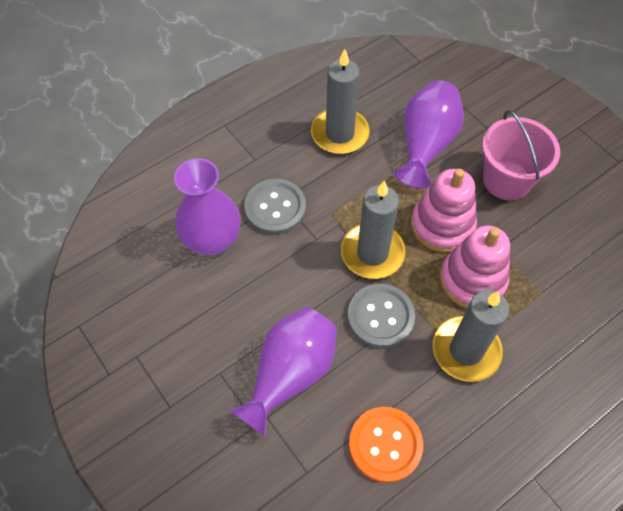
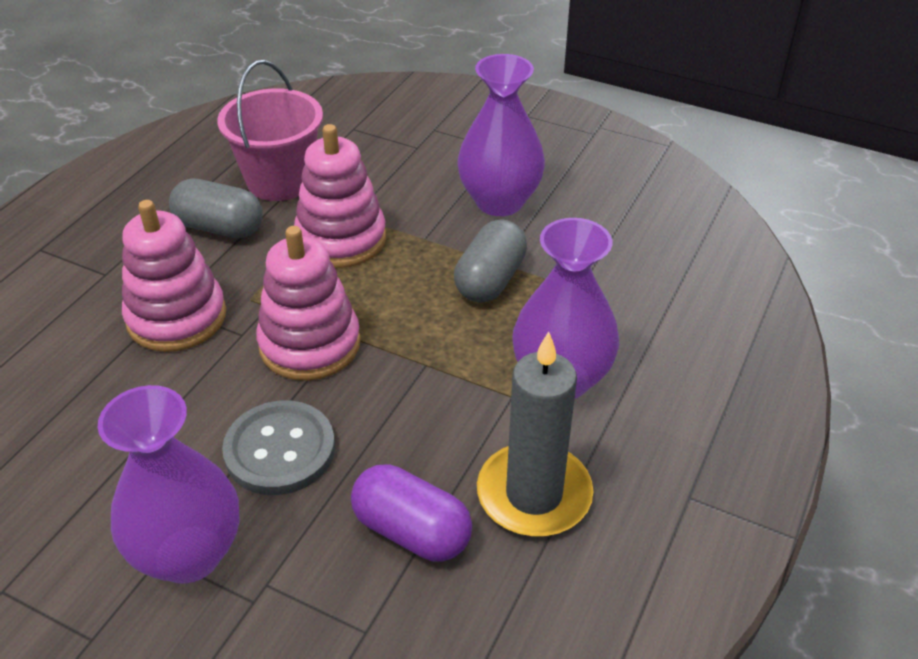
grey button: 2 -> 1
grey candle: 3 -> 1
grey capsule: 0 -> 2
orange button: 1 -> 0
pink stacking toy: 2 -> 3
purple capsule: 0 -> 1

